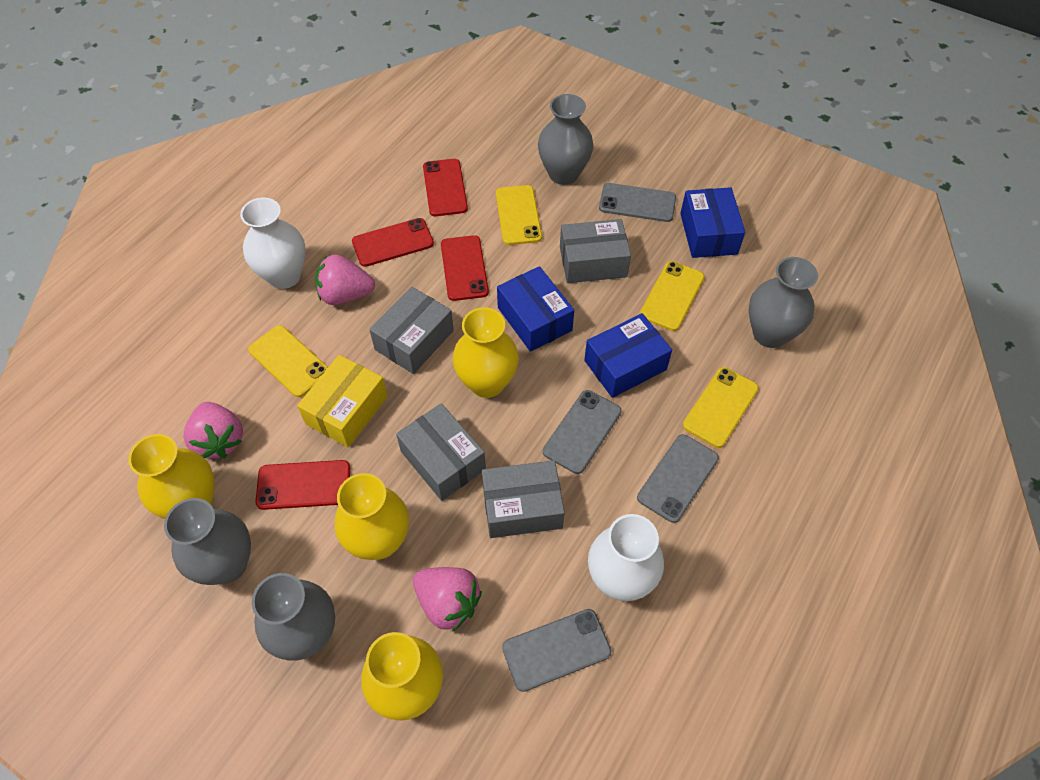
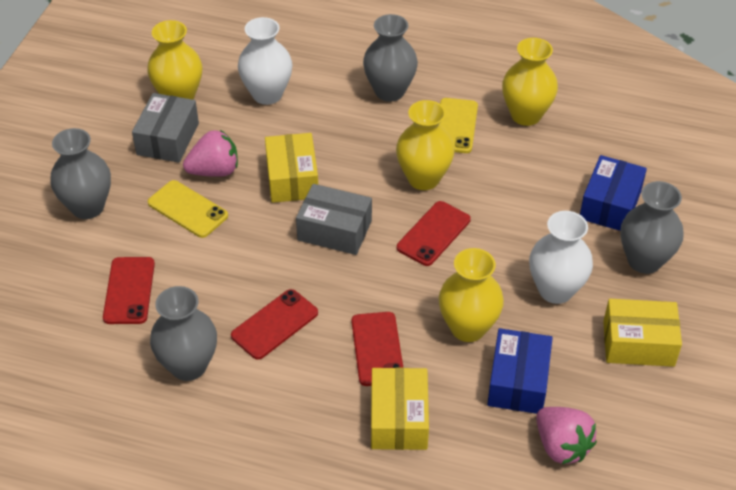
blue box: 3 -> 2
grey box: 4 -> 2
grey phone: 4 -> 0
pink strawberry: 3 -> 2
yellow box: 1 -> 3
yellow phone: 4 -> 2

